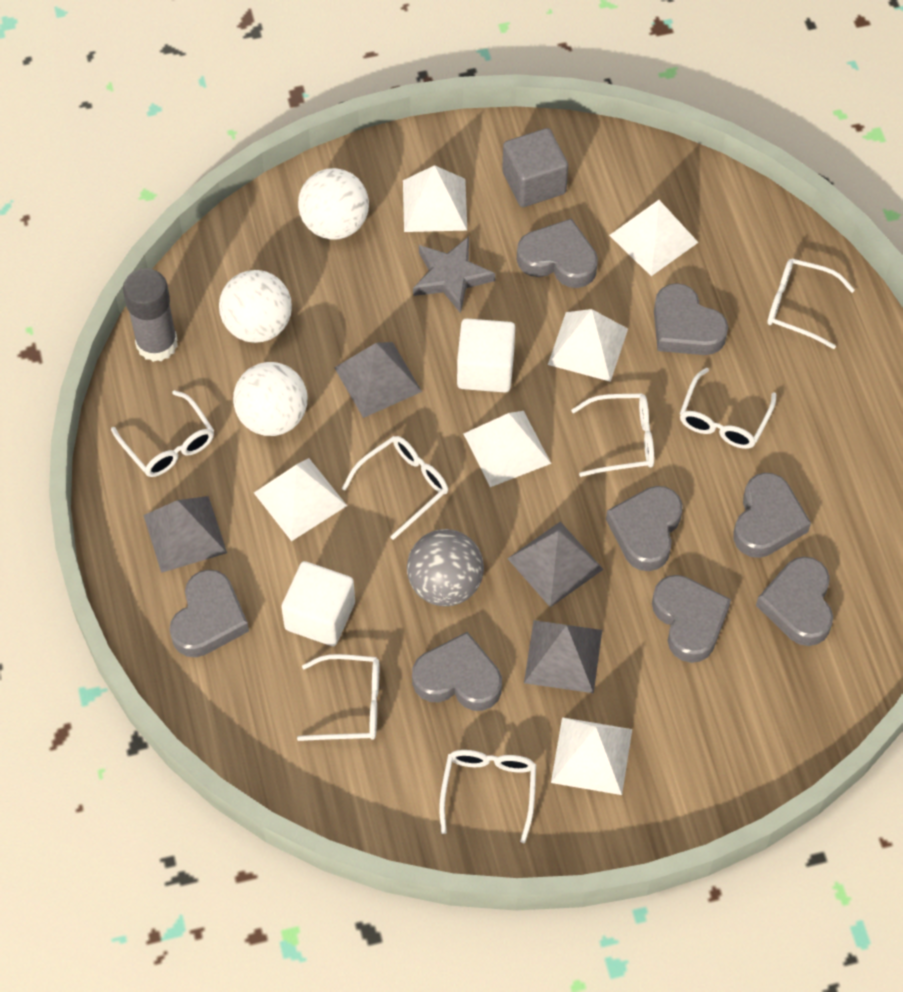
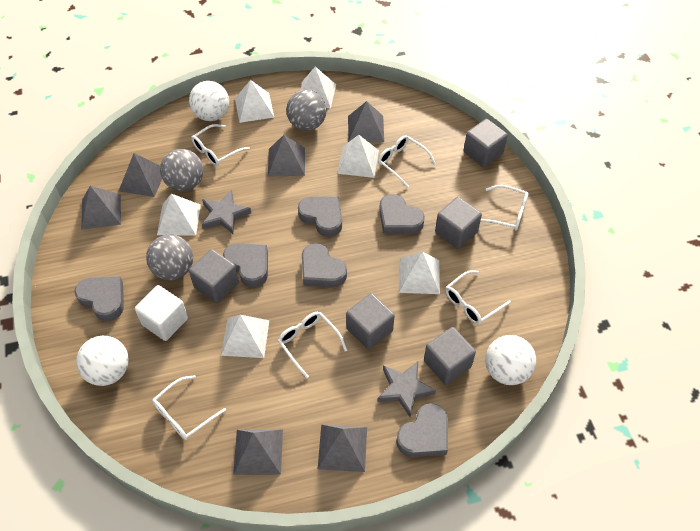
grey ball: 1 -> 3
grey cube: 1 -> 5
grey glue stick: 1 -> 0
grey heart: 8 -> 6
grey pyramid: 4 -> 6
grey star: 1 -> 2
white cube: 2 -> 1
white glasses: 7 -> 6

